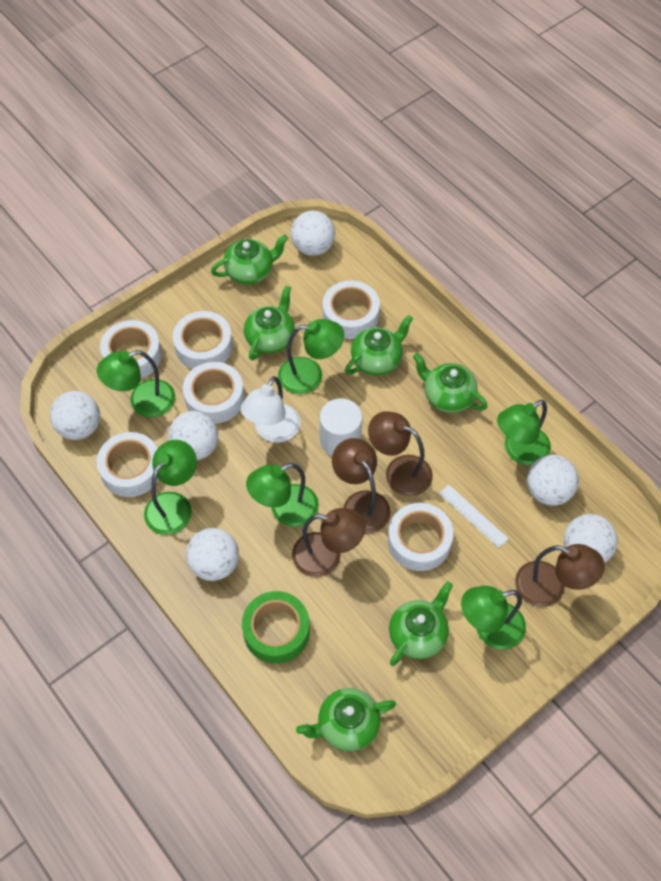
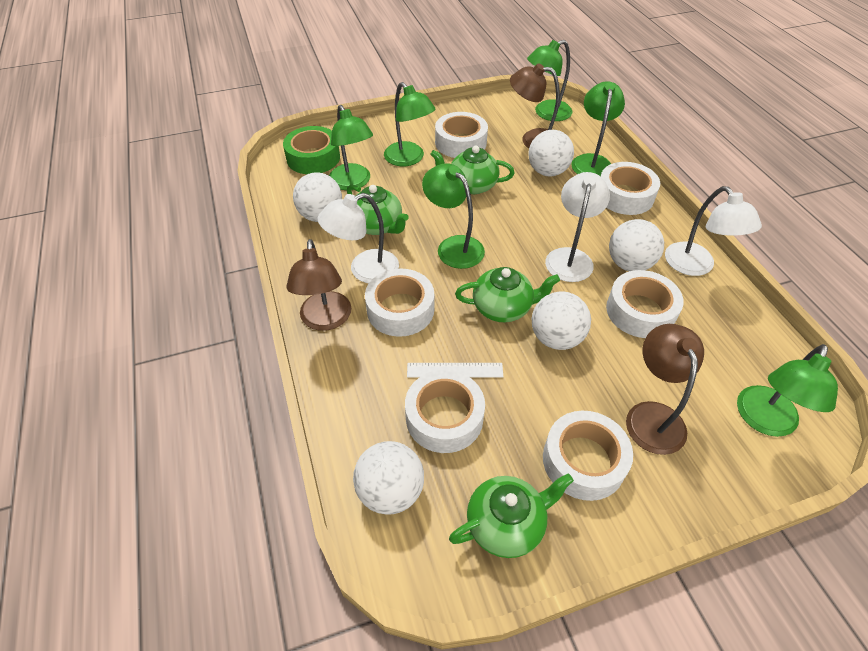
brown lamp: 4 -> 3
green teapot: 6 -> 4
white ball: 6 -> 5
white cylinder: 1 -> 0
white lamp: 1 -> 3

